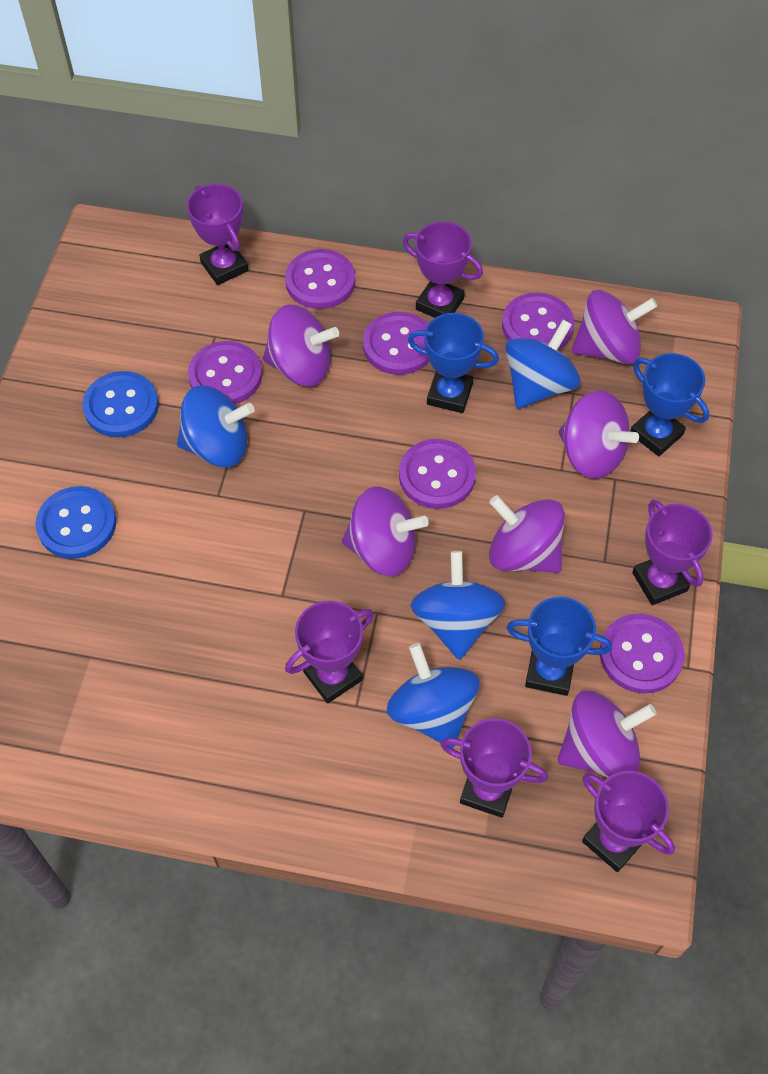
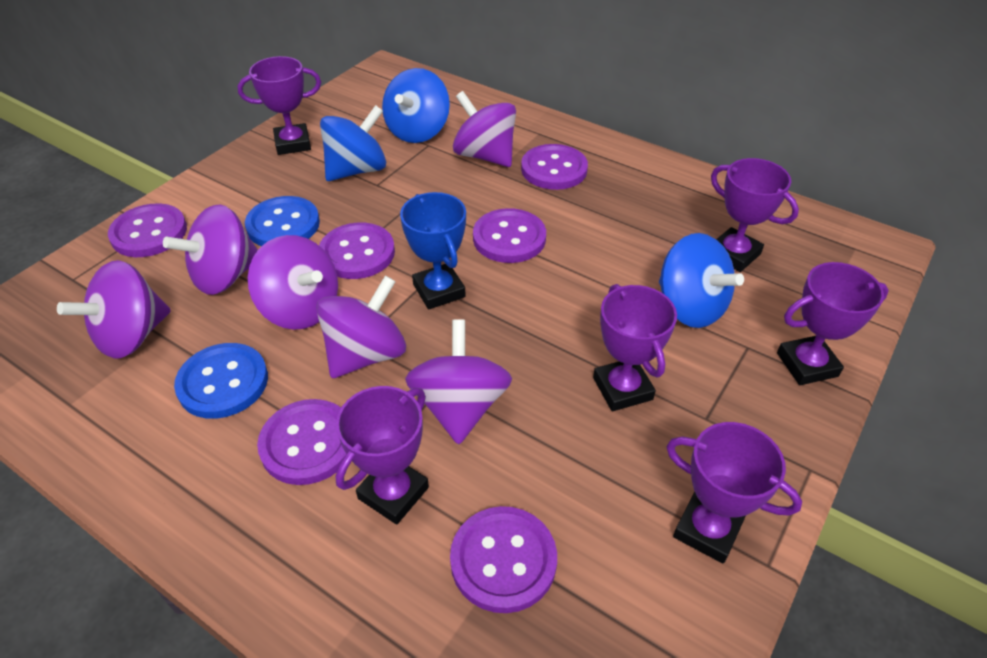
blue spinning top: 4 -> 3
blue trophy: 3 -> 1

